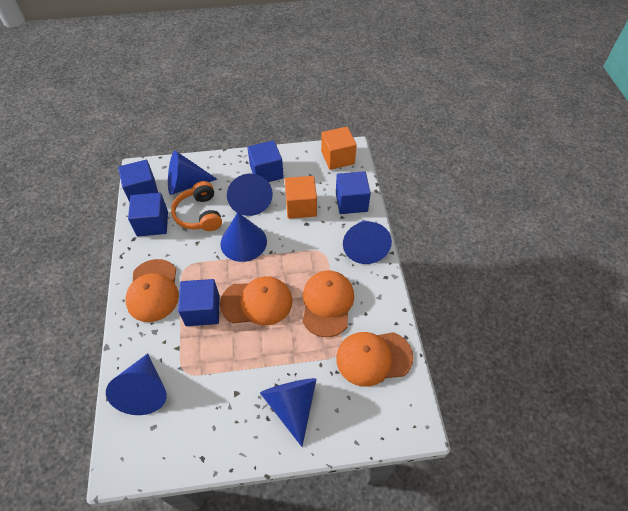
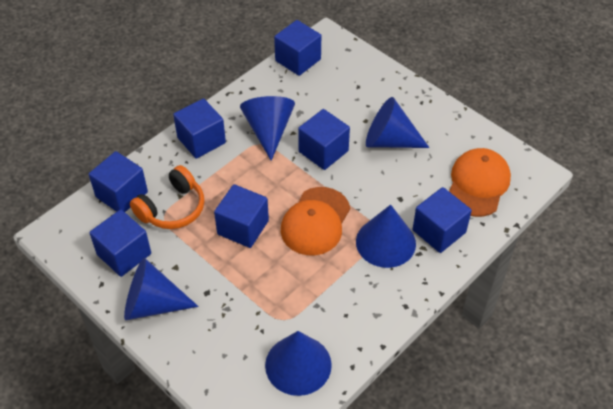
blue cone: 6 -> 5
blue cube: 5 -> 7
orange cap: 4 -> 2
orange cube: 2 -> 0

